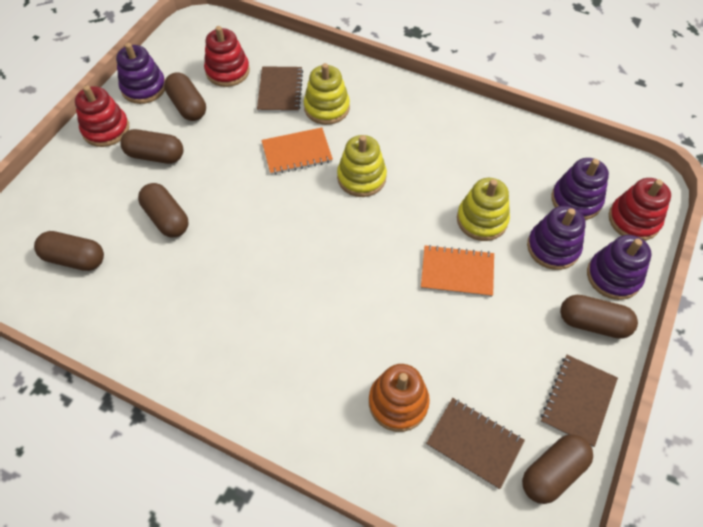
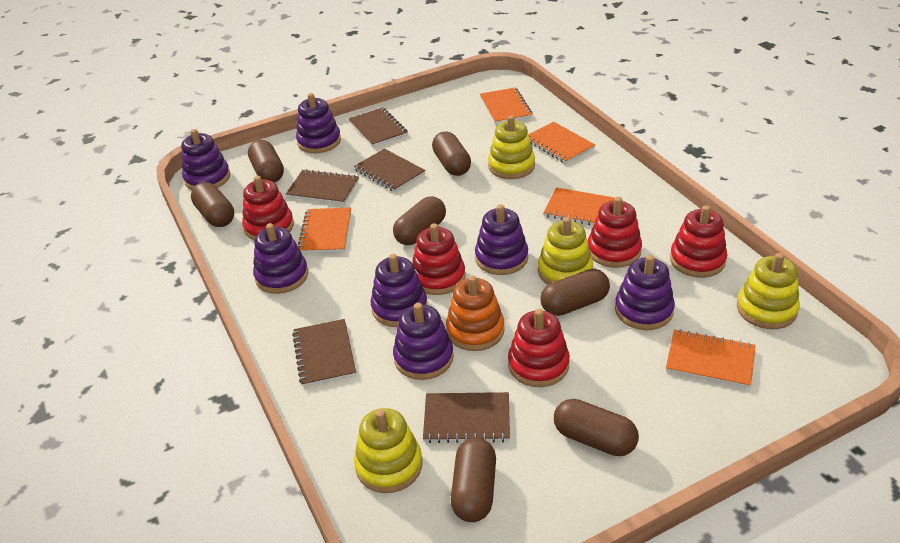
brown capsule: 6 -> 7
brown notebook: 3 -> 5
orange notebook: 2 -> 5
purple stacking toy: 4 -> 7
red stacking toy: 3 -> 5
yellow stacking toy: 3 -> 4

